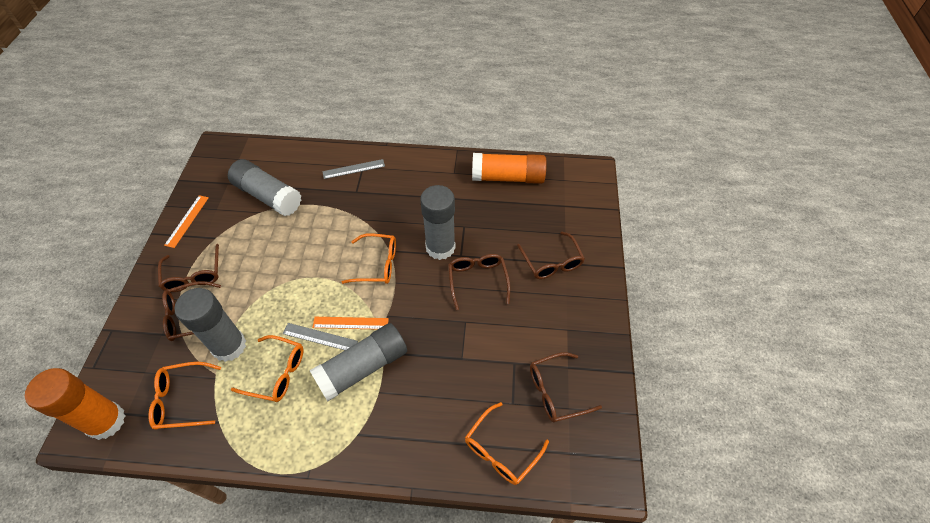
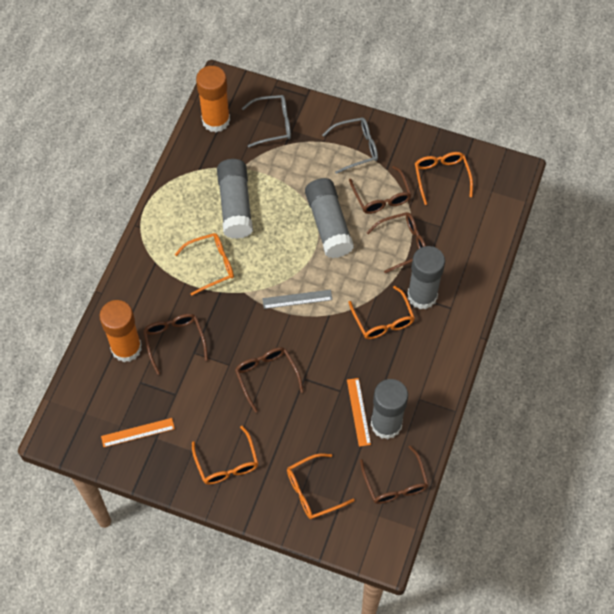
grey glasses: 0 -> 2
grey ruler: 2 -> 1
orange glasses: 4 -> 5

